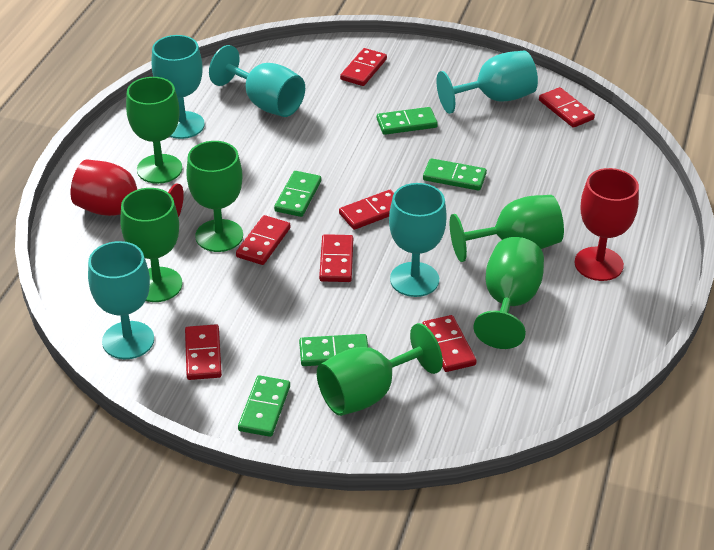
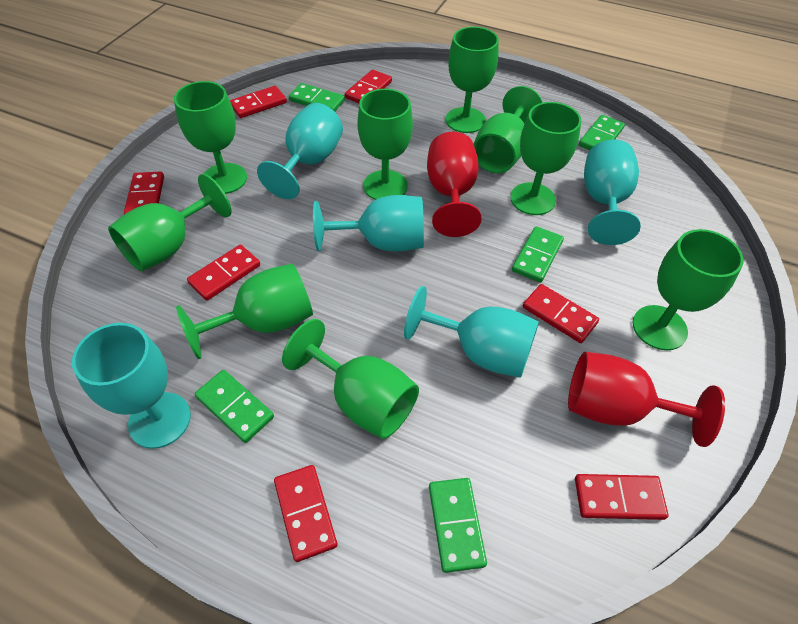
green goblet: 6 -> 9

